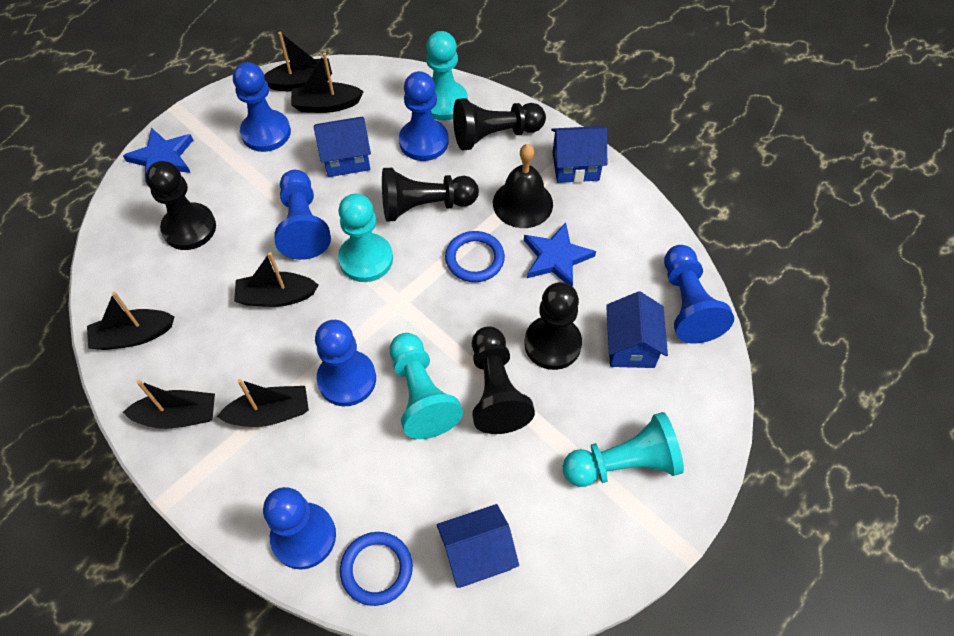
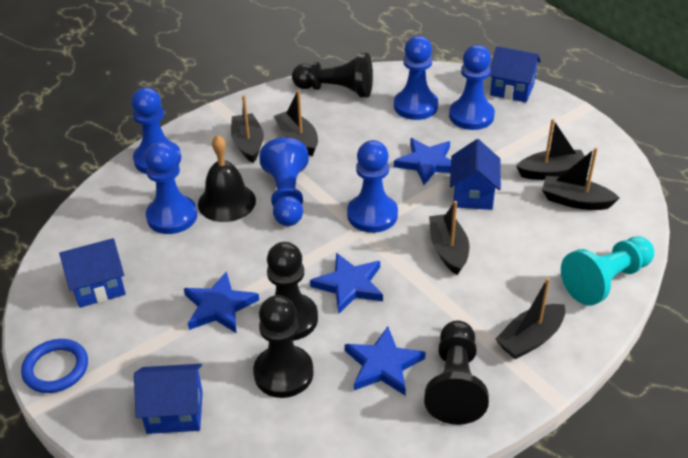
black pawn: 5 -> 4
blue ring: 2 -> 1
blue star: 2 -> 4
turquoise pawn: 4 -> 1

